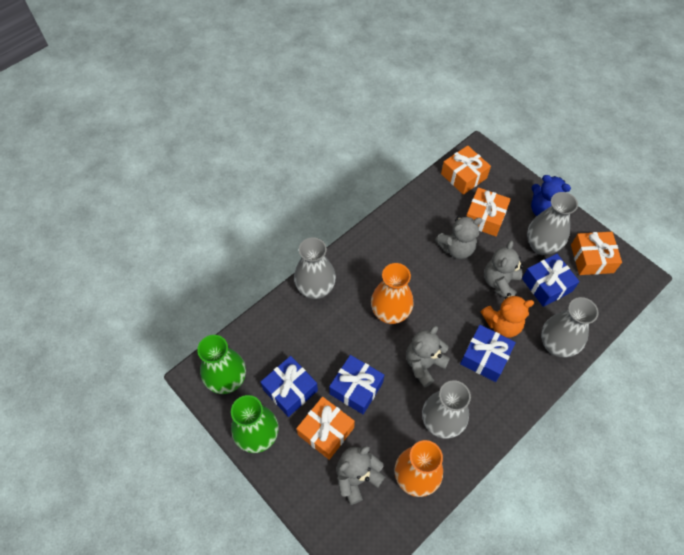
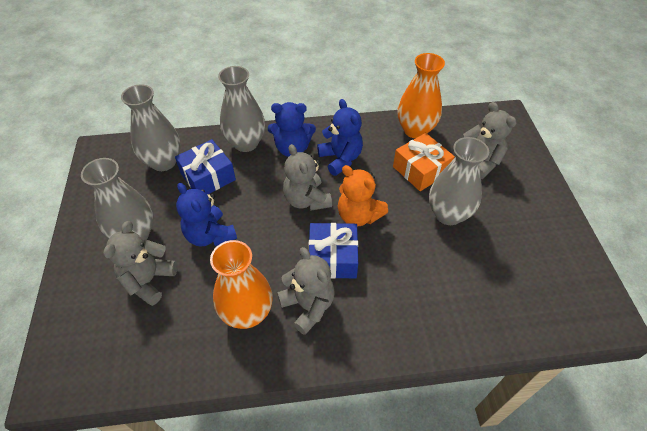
blue gift: 4 -> 2
blue teddy bear: 1 -> 3
green vase: 2 -> 0
orange gift: 4 -> 1

